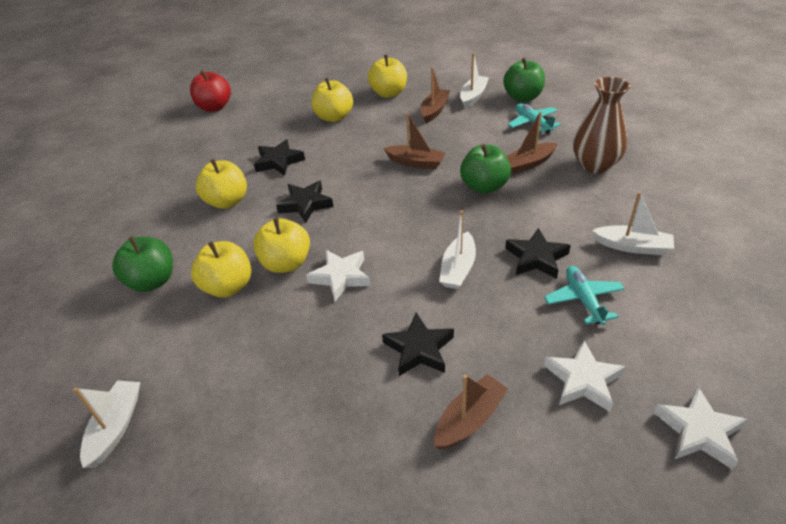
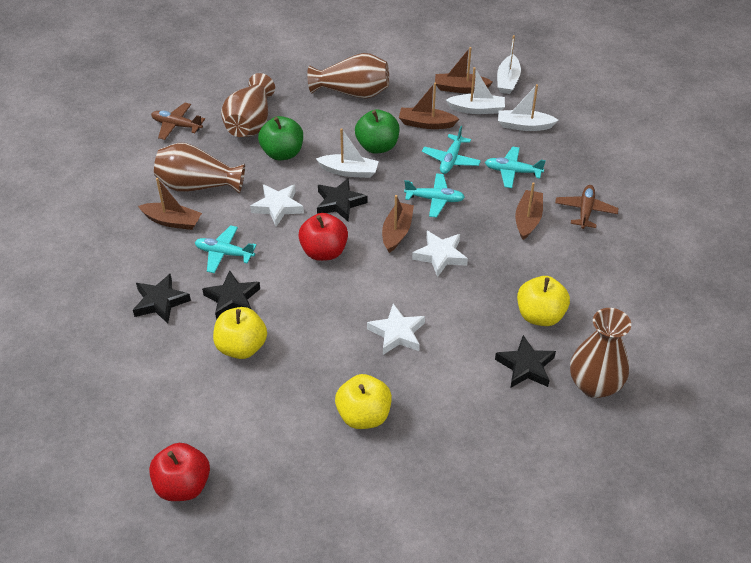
brown boat: 4 -> 5
brown plane: 0 -> 2
brown vase: 1 -> 4
green apple: 3 -> 2
red apple: 1 -> 2
turquoise plane: 2 -> 4
yellow apple: 5 -> 3

